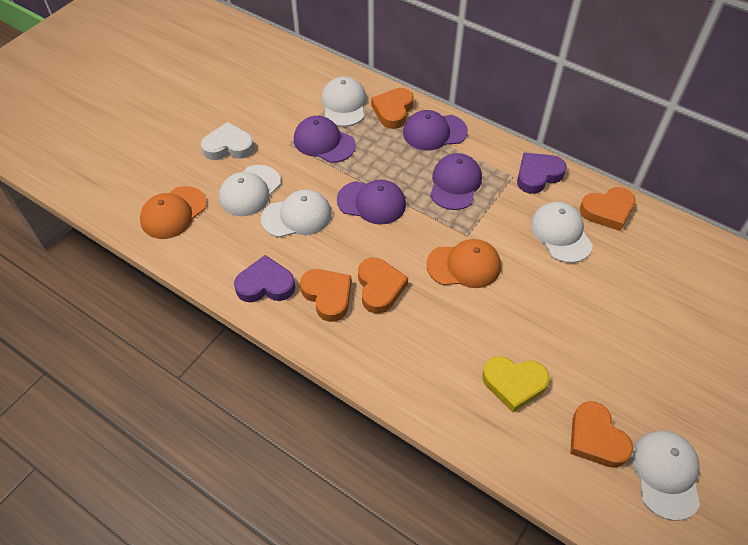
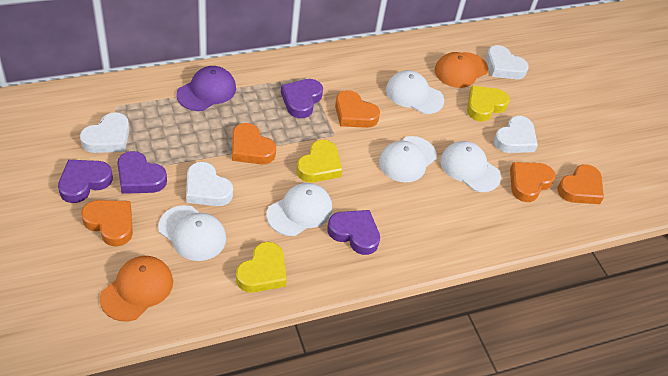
purple cap: 4 -> 1
purple heart: 2 -> 4
white heart: 1 -> 4
yellow heart: 1 -> 3

